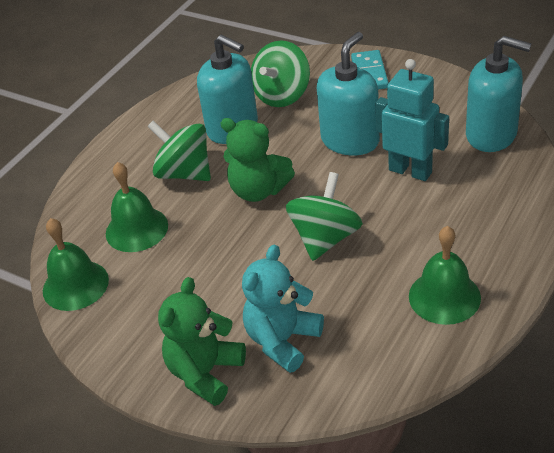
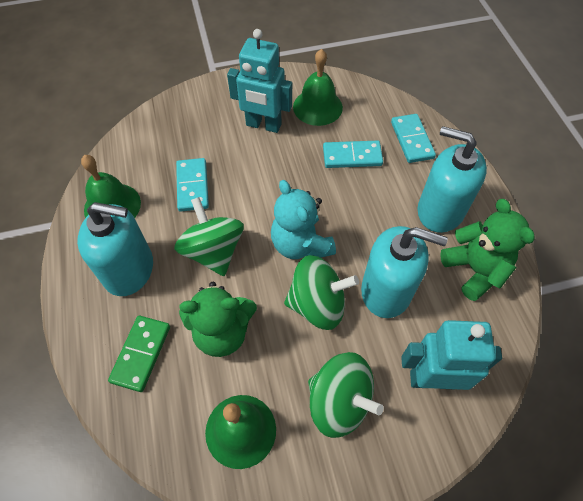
green domino: 0 -> 1
turquoise domino: 1 -> 3
turquoise robot: 1 -> 2

